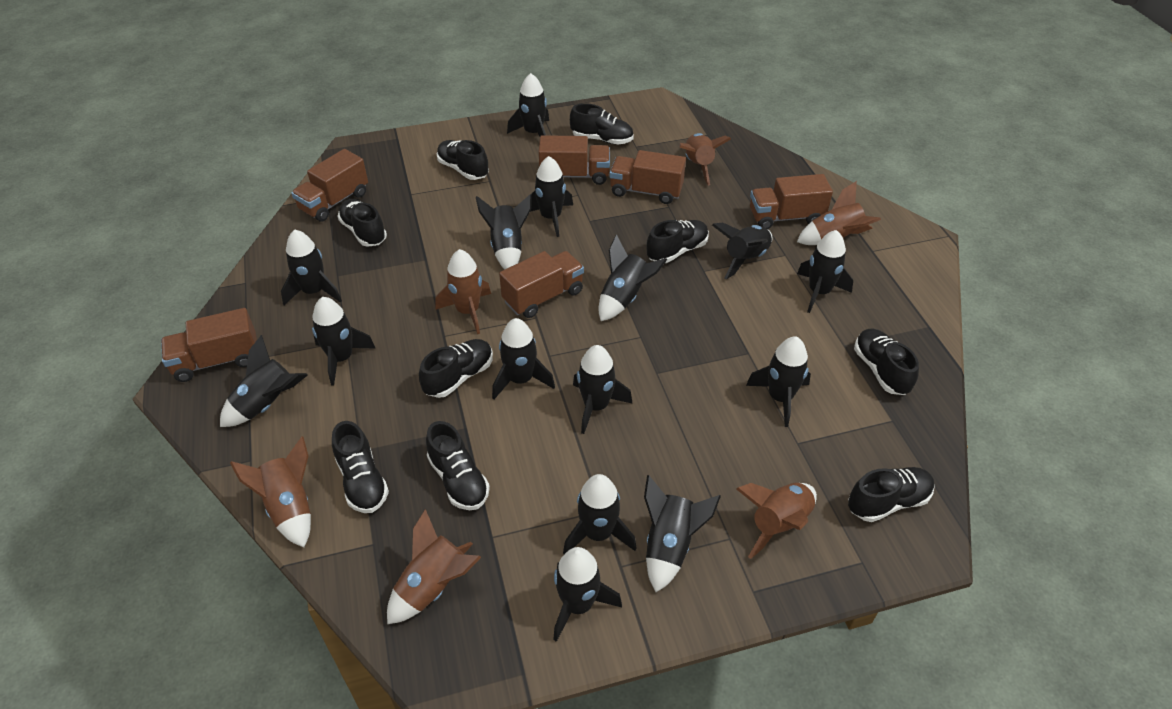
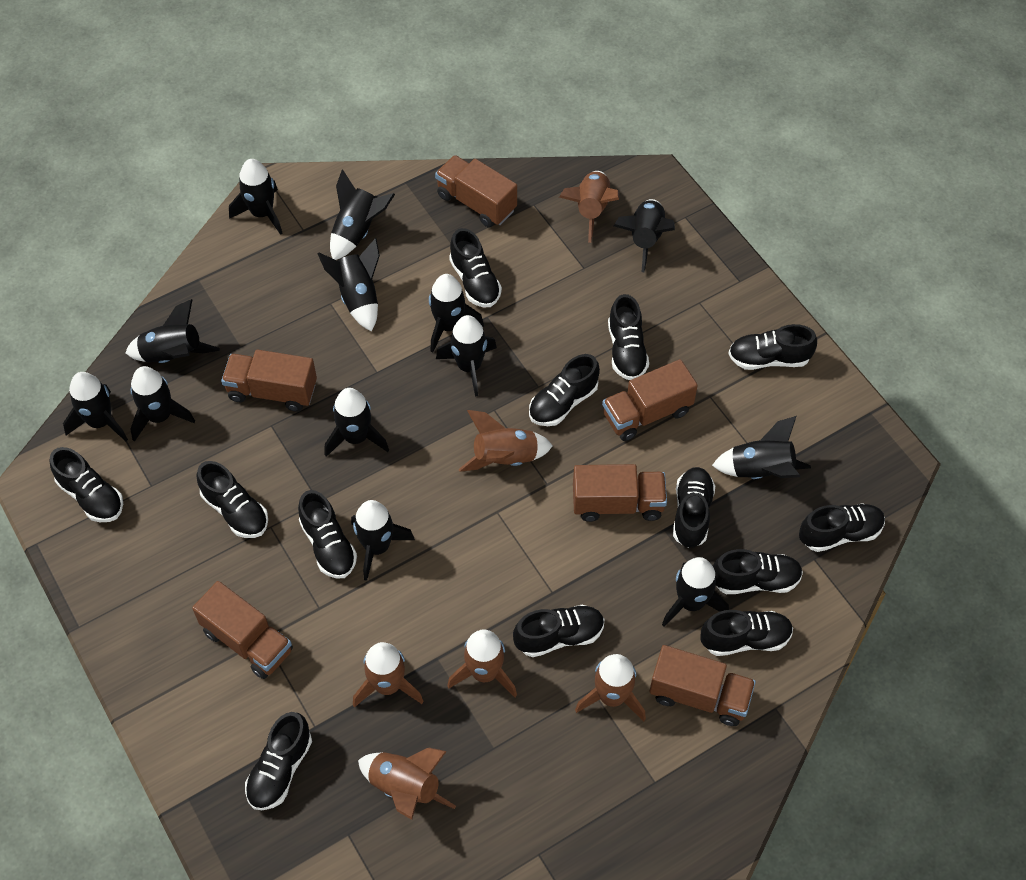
black rocket: 15 -> 13
black shoe: 9 -> 13

